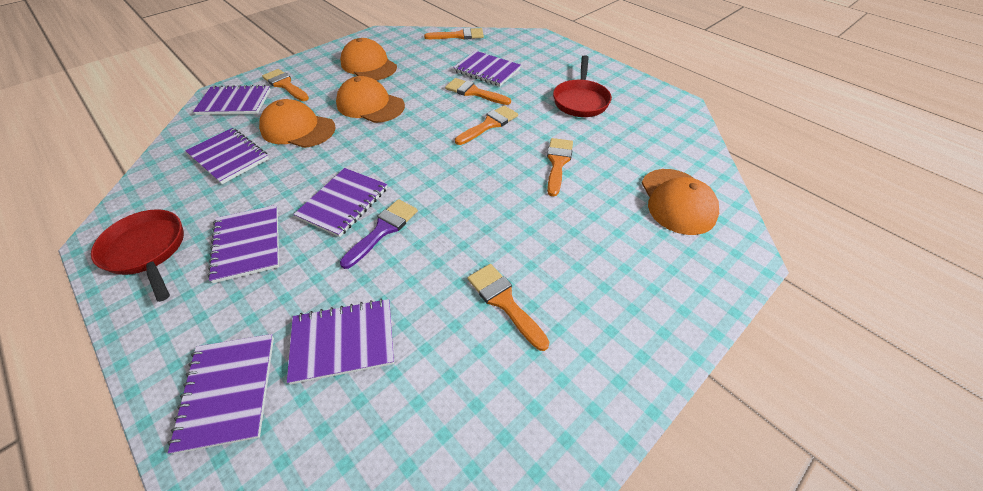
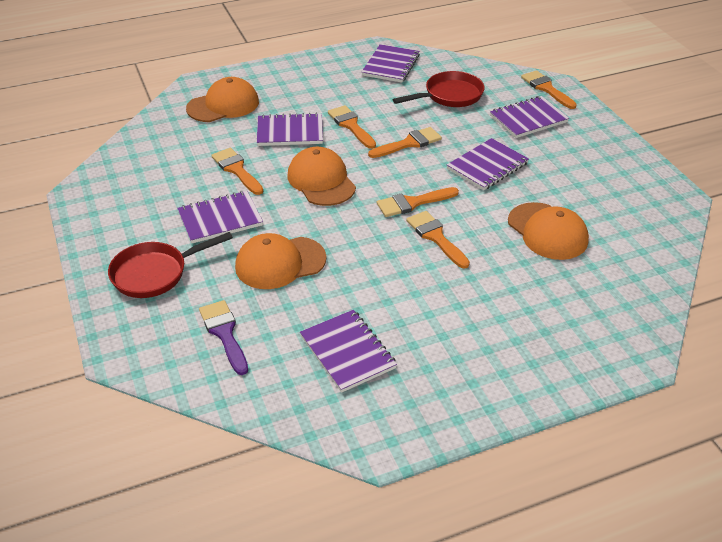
purple notebook: 7 -> 6

